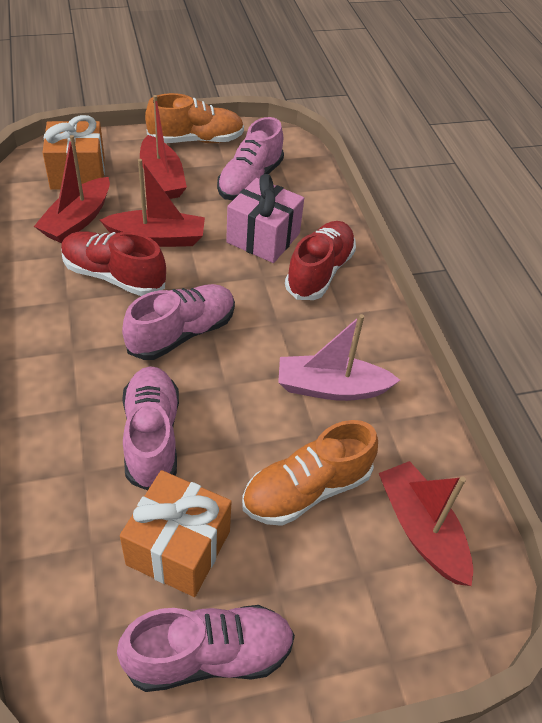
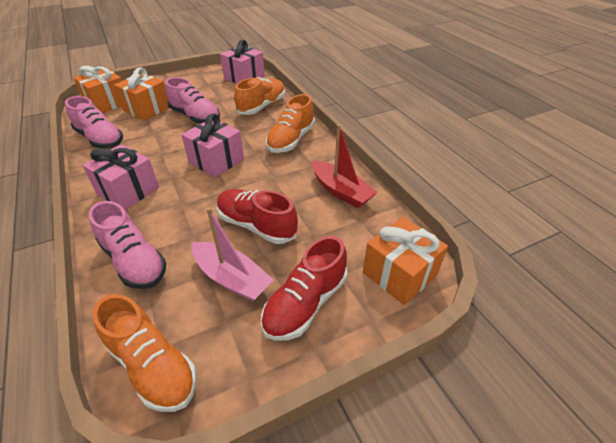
orange gift: 2 -> 3
orange shoe: 2 -> 3
pink gift: 1 -> 3
pink shoe: 4 -> 3
red boat: 4 -> 1

